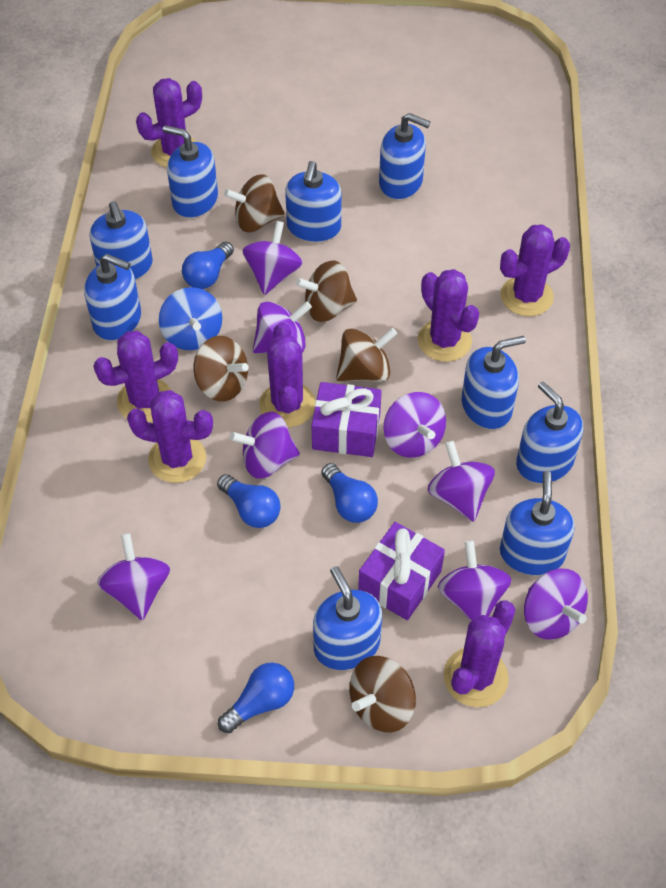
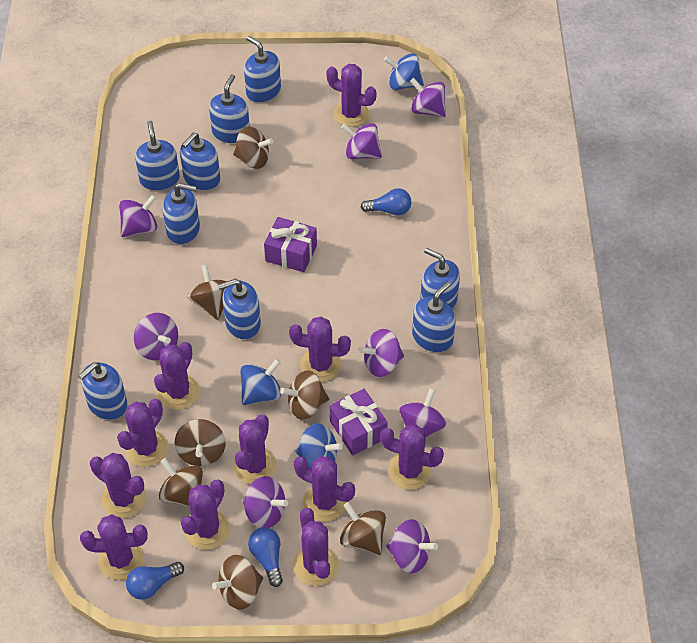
blue light bulb: 4 -> 3
blue spinning top: 1 -> 3
brown spinning top: 5 -> 7
purple cactus: 7 -> 11

